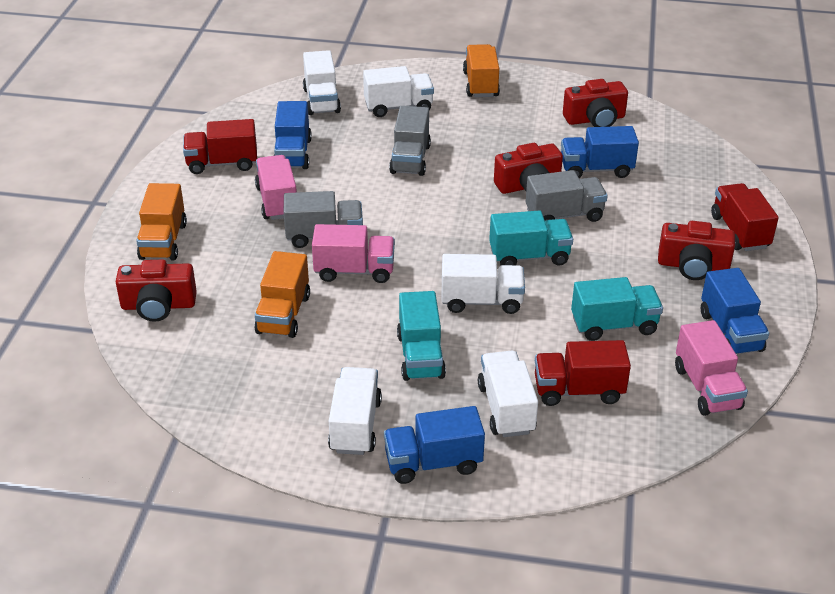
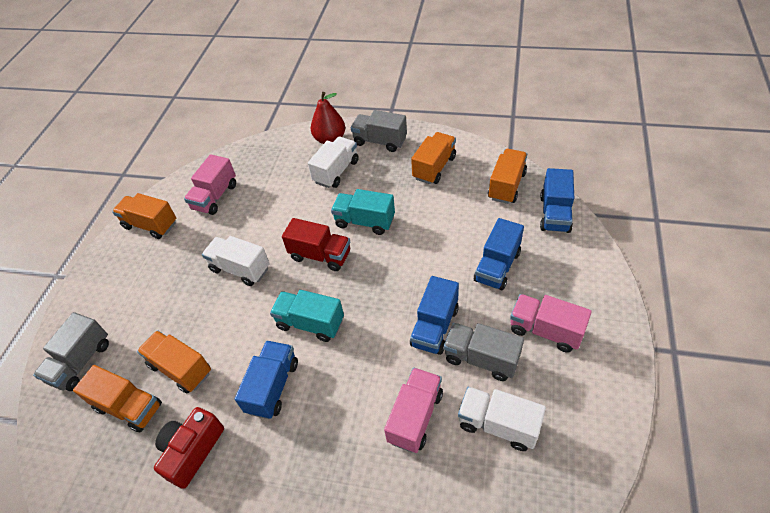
orange truck: 3 -> 5
red camera: 4 -> 1
red pear: 0 -> 1
red truck: 3 -> 1
turquoise truck: 3 -> 2
white truck: 5 -> 3

